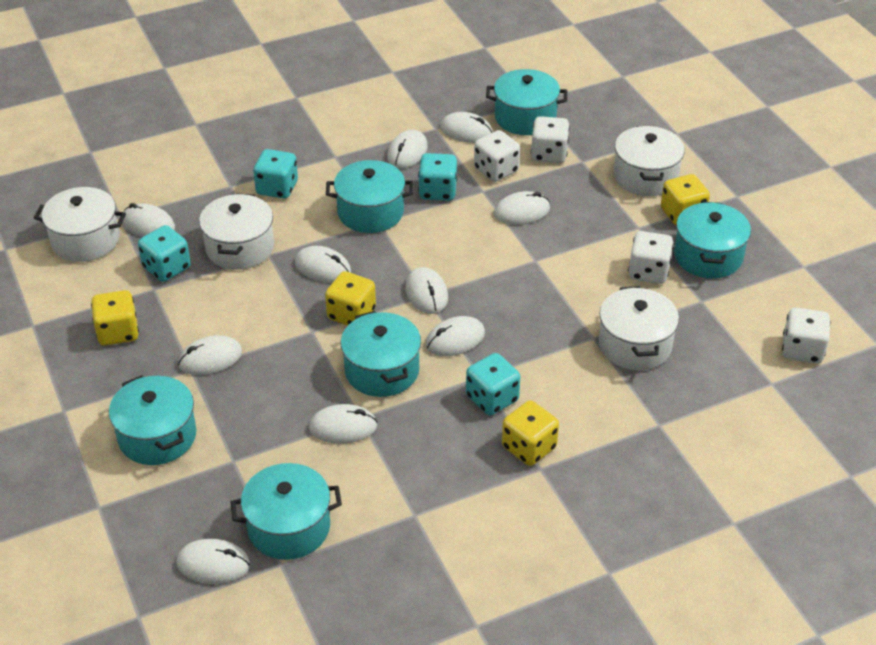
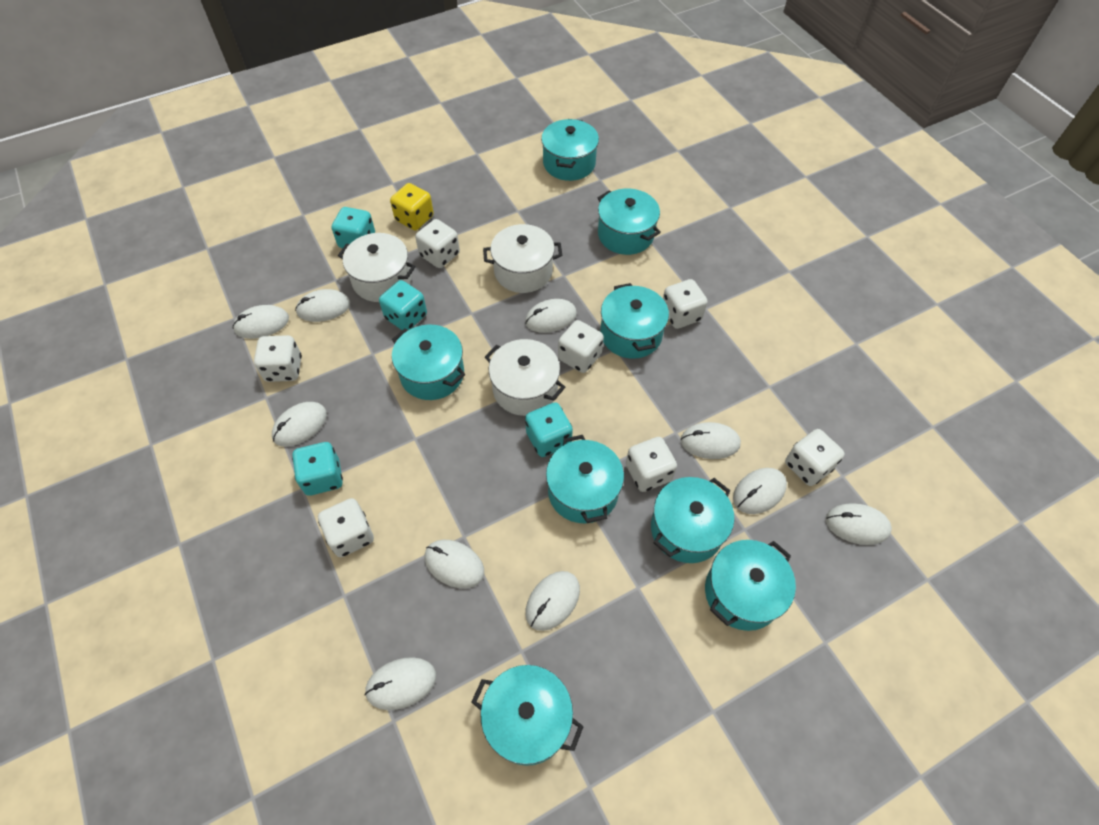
turquoise pot: 6 -> 8
white dice: 4 -> 7
white pot: 4 -> 3
yellow dice: 4 -> 1

